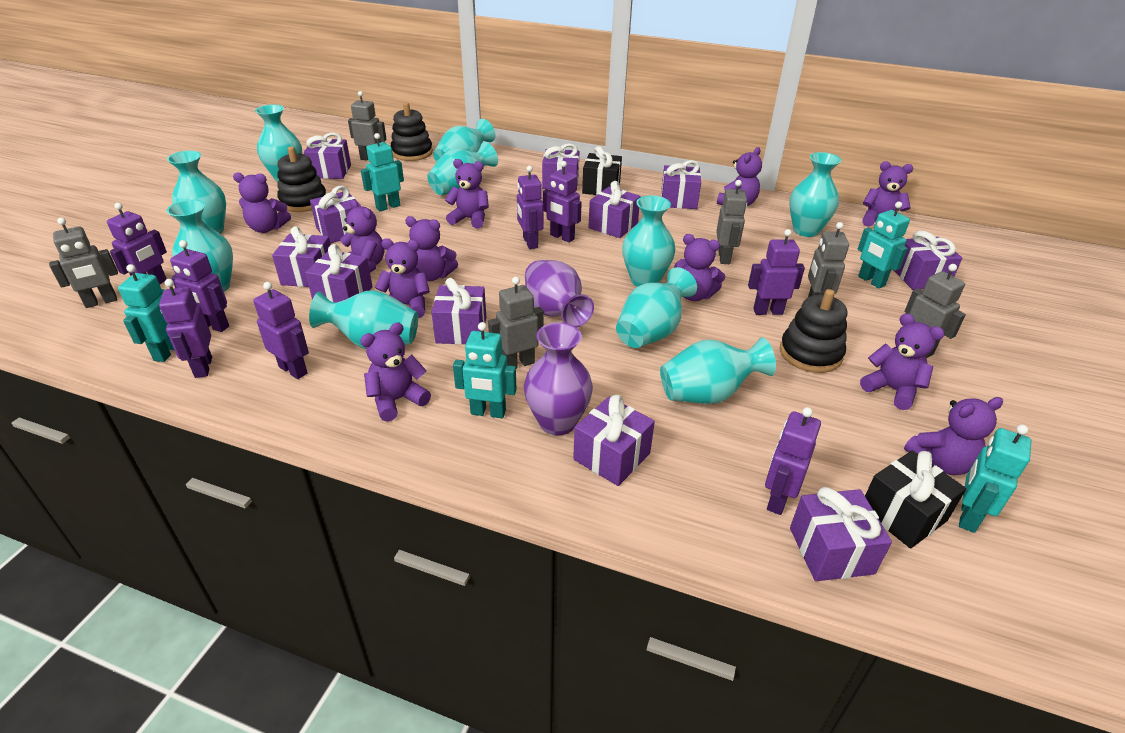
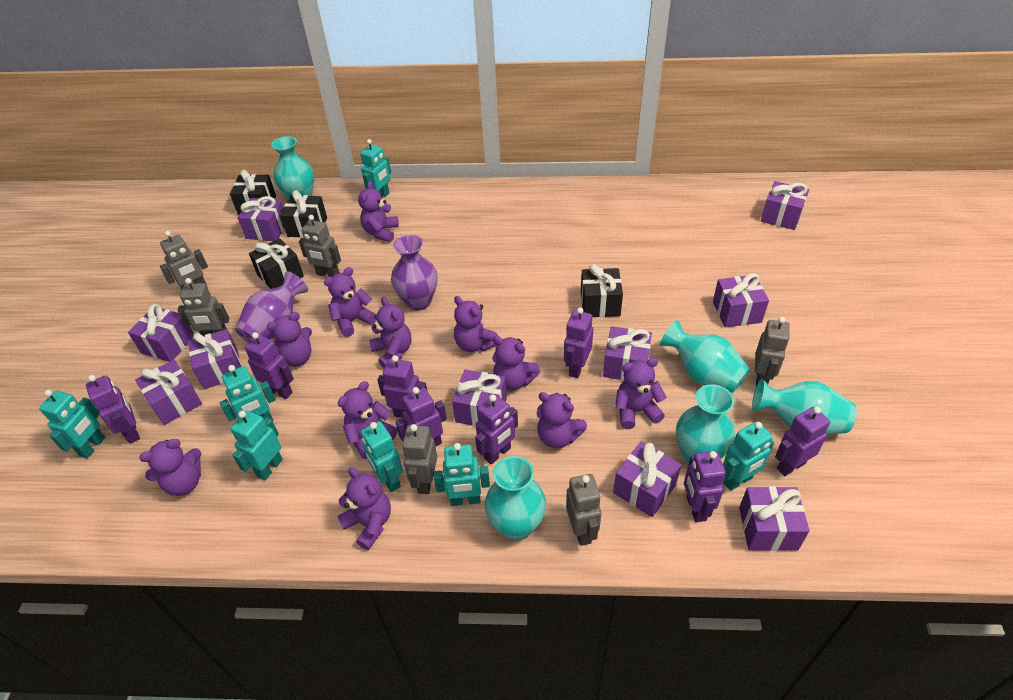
black gift: 2 -> 4
black stacking toy: 3 -> 0
purple gift: 11 -> 10
turquoise robot: 5 -> 7
turquoise vase: 10 -> 5

